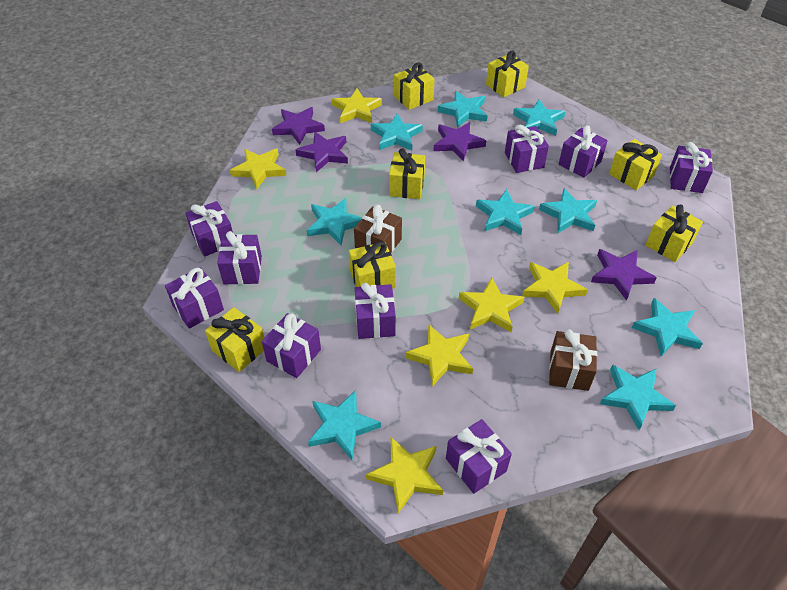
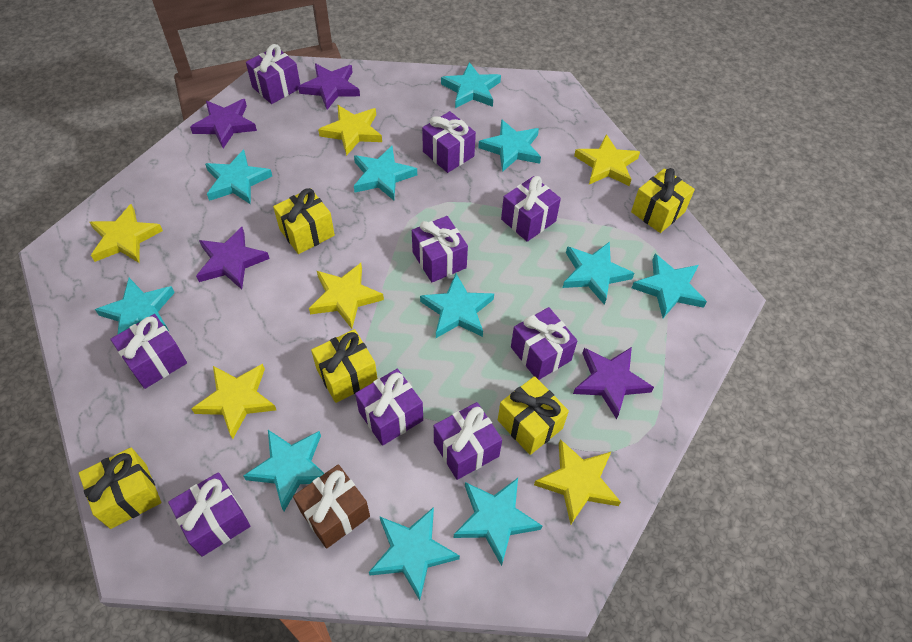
brown gift: 2 -> 1
turquoise star: 9 -> 11
yellow gift: 7 -> 5

